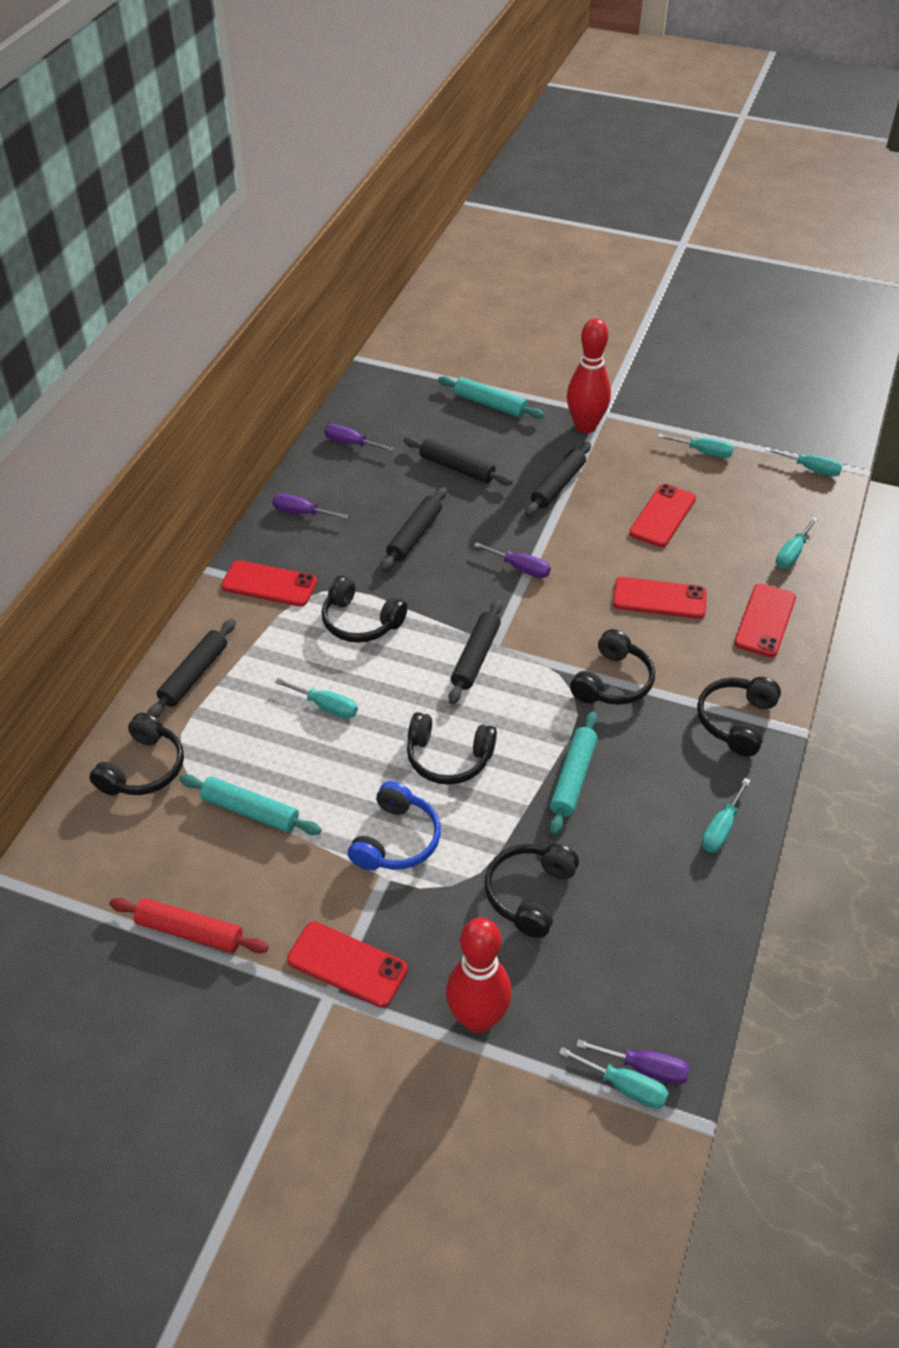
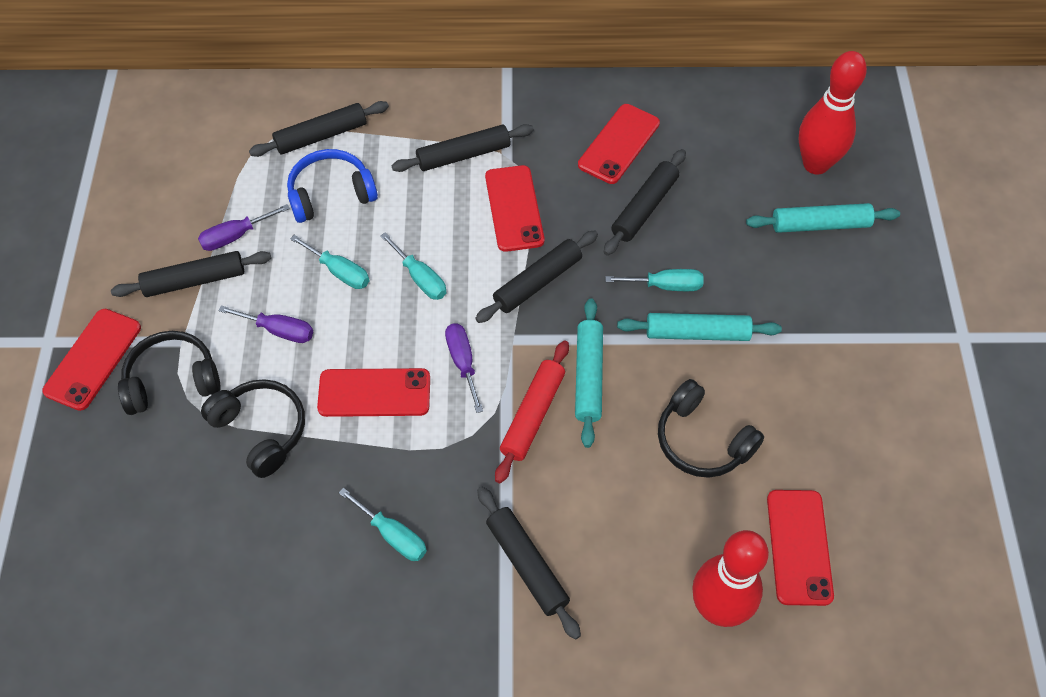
black headphones: 6 -> 3
black rolling pin: 5 -> 6
purple screwdriver: 4 -> 3
turquoise screwdriver: 6 -> 4

